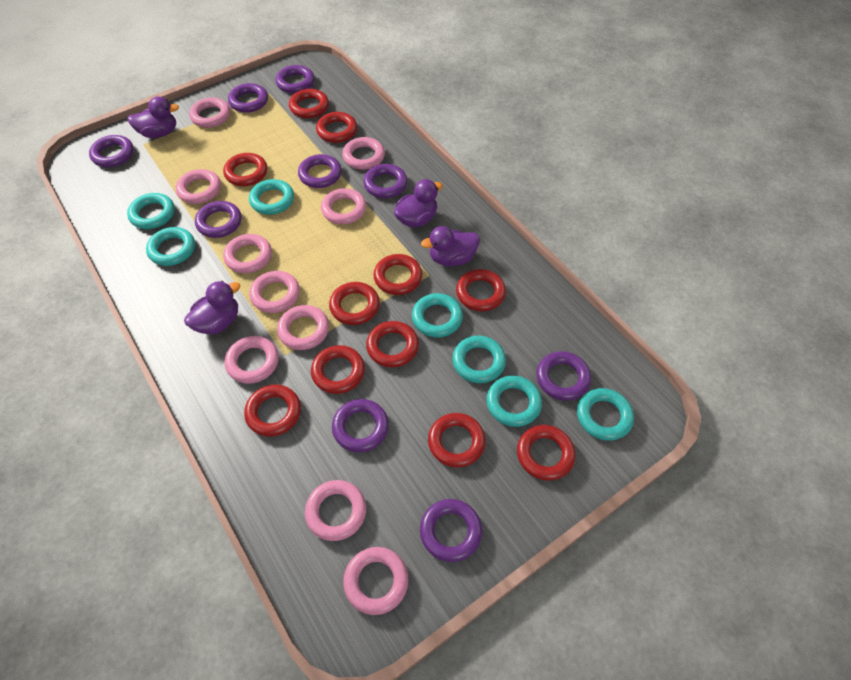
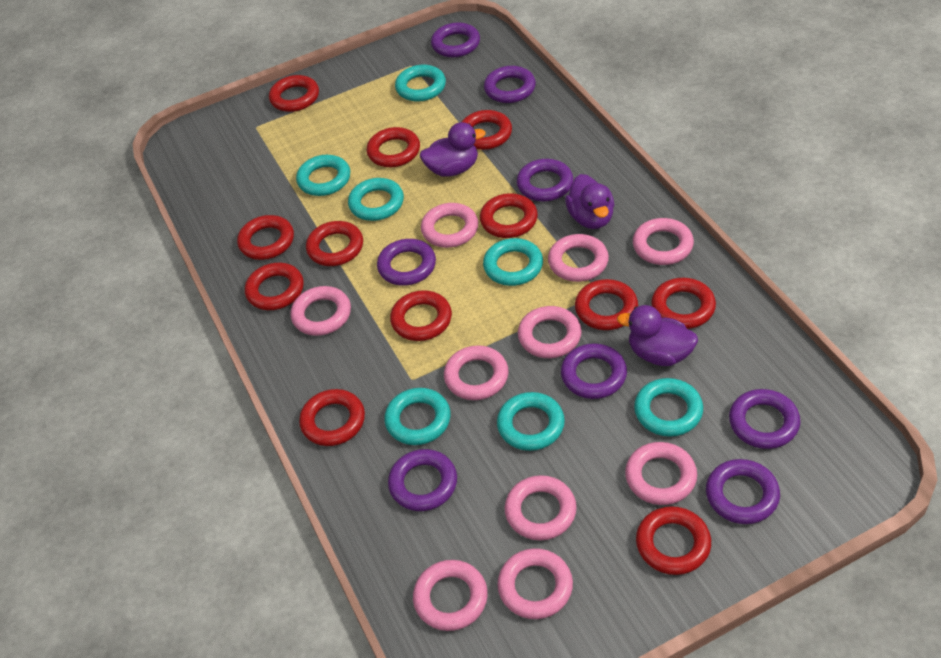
purple duck: 4 -> 3
purple ring: 9 -> 8
red ring: 11 -> 12

